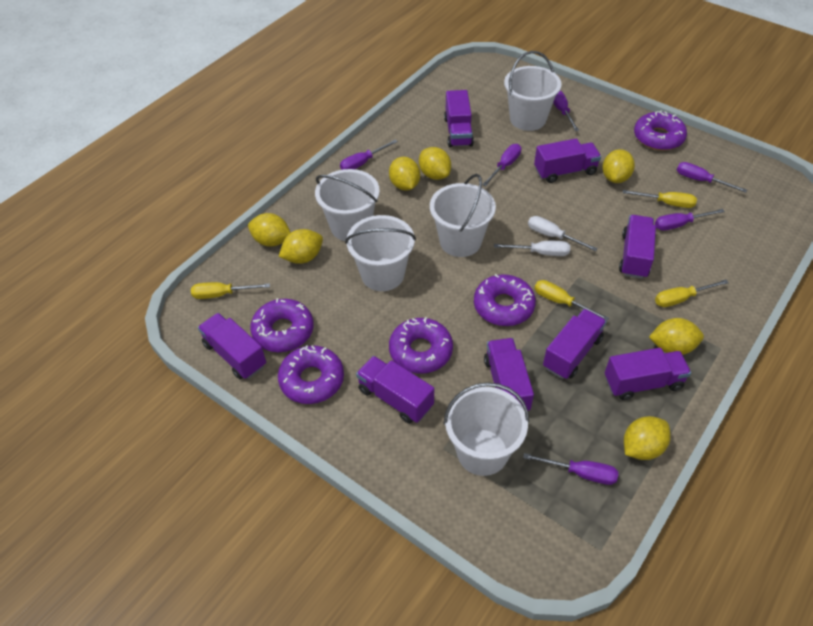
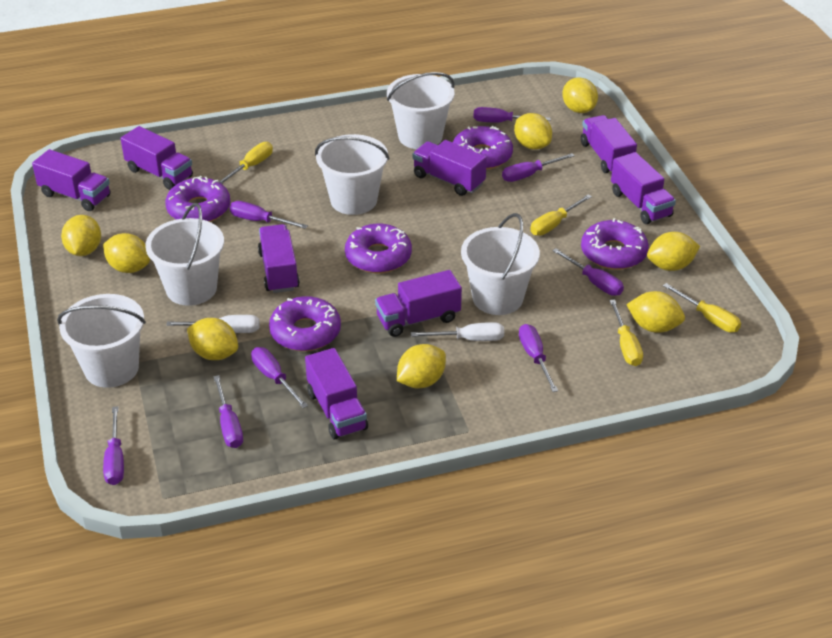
purple screwdriver: 6 -> 8
yellow lemon: 7 -> 8

